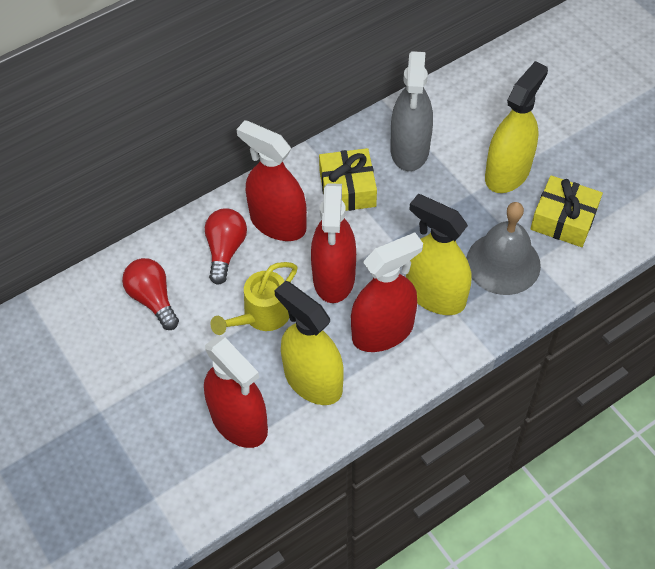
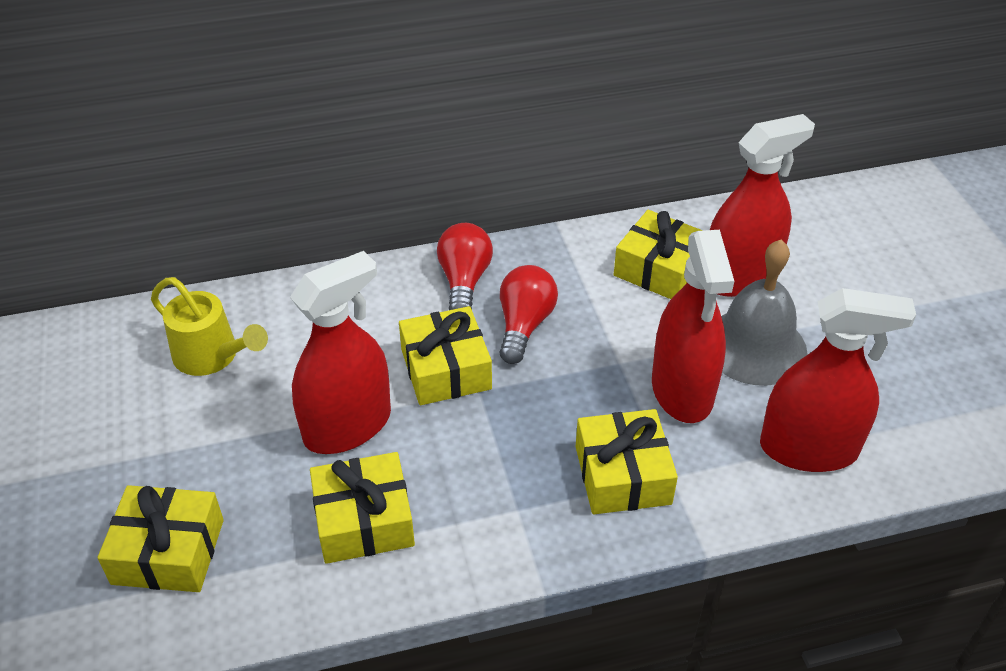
grey spray bottle: 1 -> 0
yellow gift: 2 -> 5
yellow spray bottle: 3 -> 0

